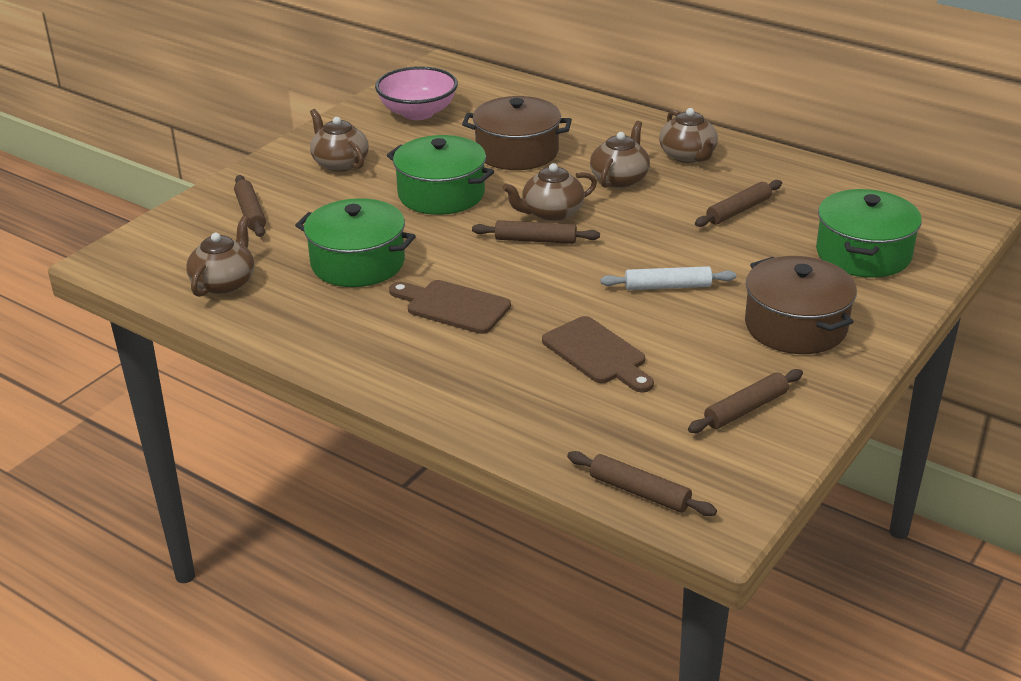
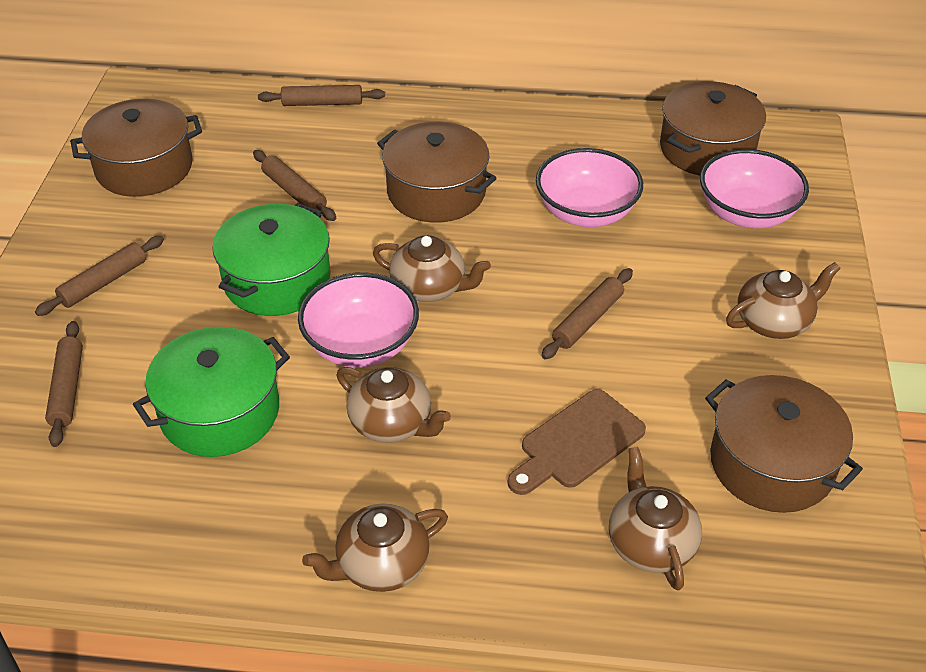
brown cutting board: 2 -> 1
brown pot: 2 -> 4
green pot: 3 -> 2
pink bowl: 1 -> 3
white rolling pin: 1 -> 0

